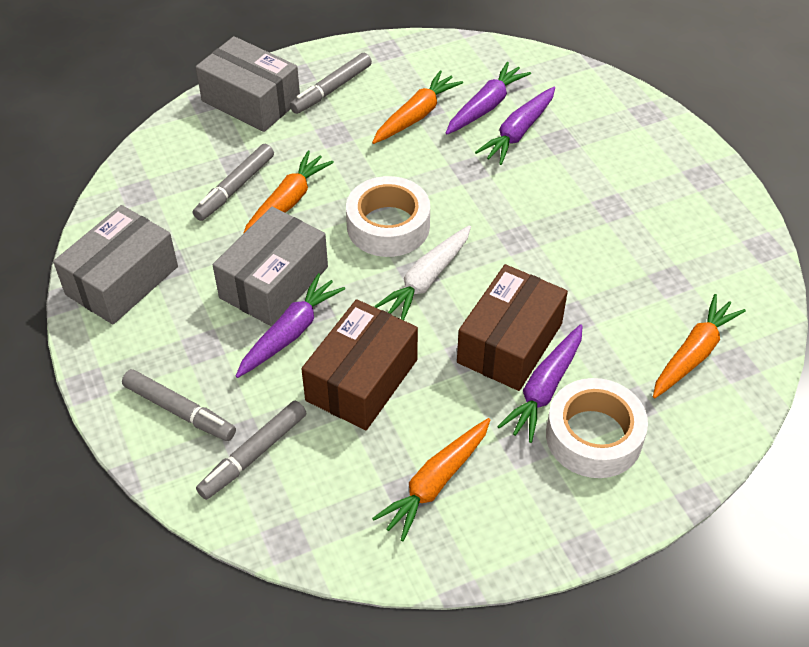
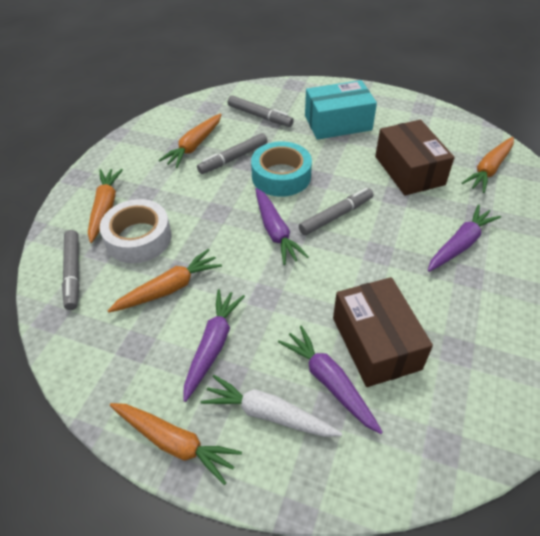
grey box: 3 -> 0
orange carrot: 4 -> 5
turquoise box: 0 -> 1
turquoise tape: 0 -> 1
white tape: 2 -> 1

